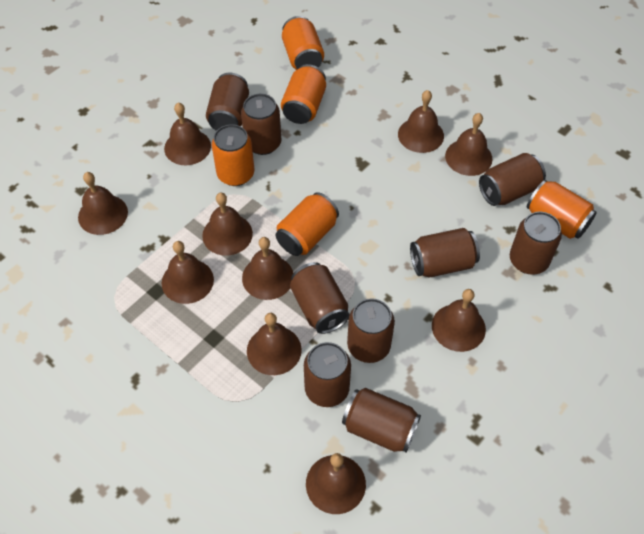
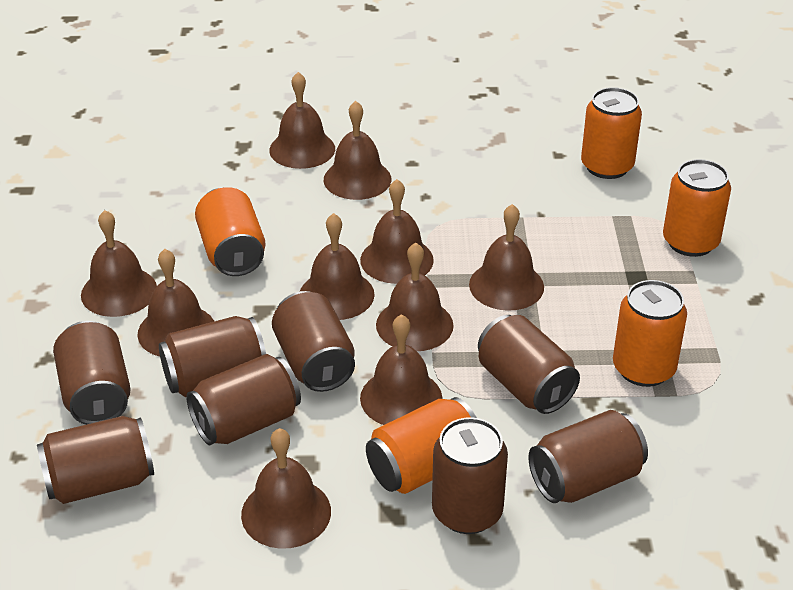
brown can: 9 -> 8

